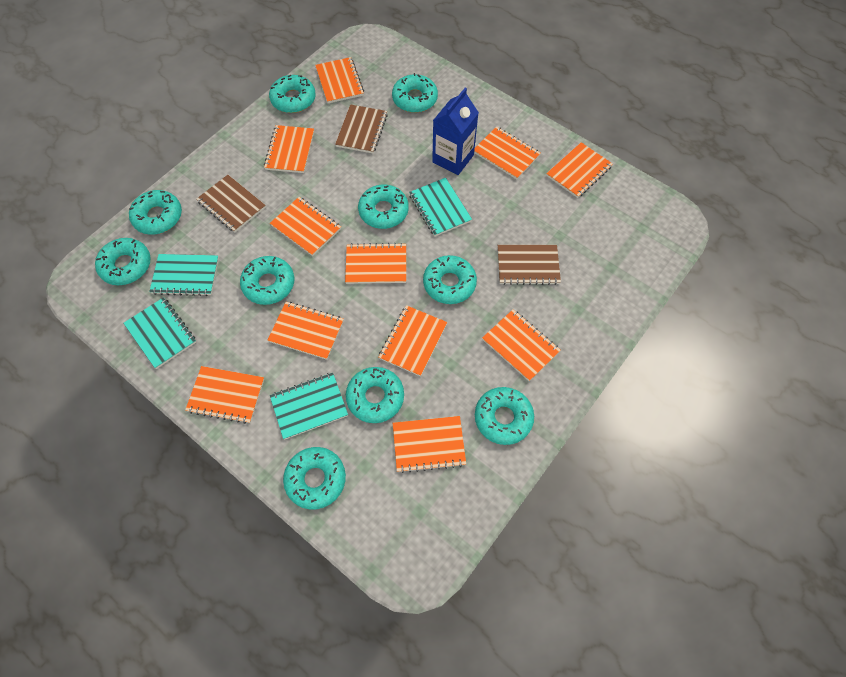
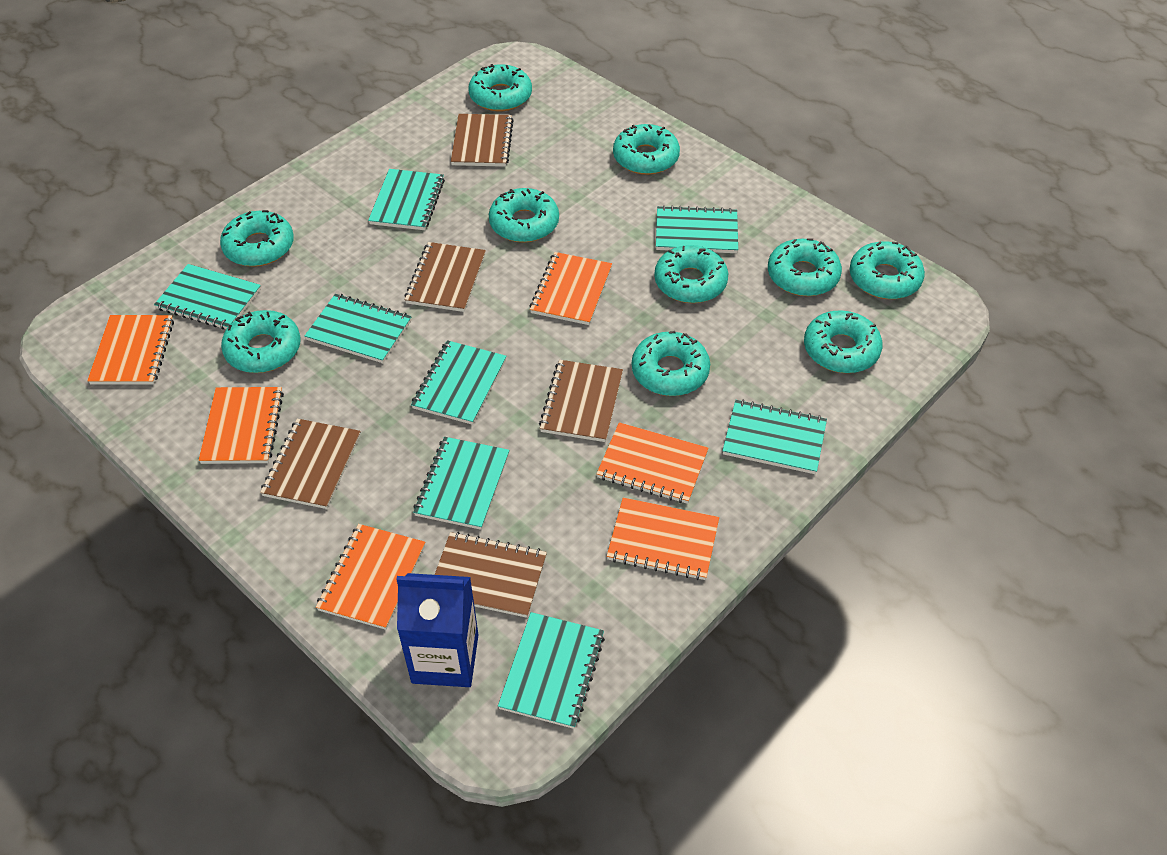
brown notebook: 3 -> 5
orange notebook: 11 -> 6
turquoise notebook: 4 -> 8

